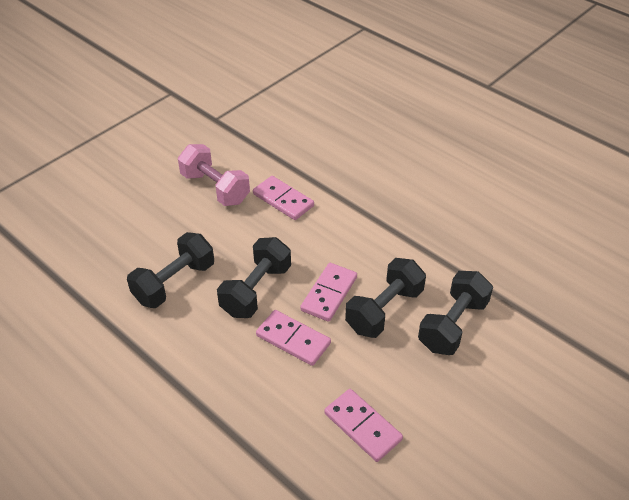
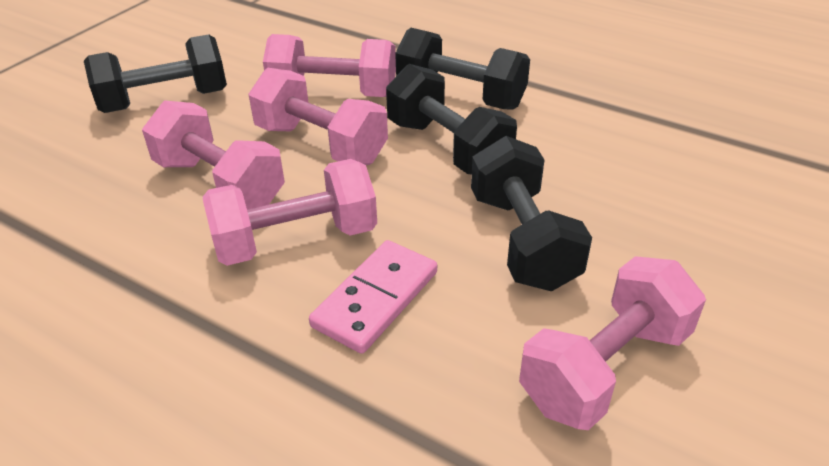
pink domino: 4 -> 1
pink dumbbell: 1 -> 5

